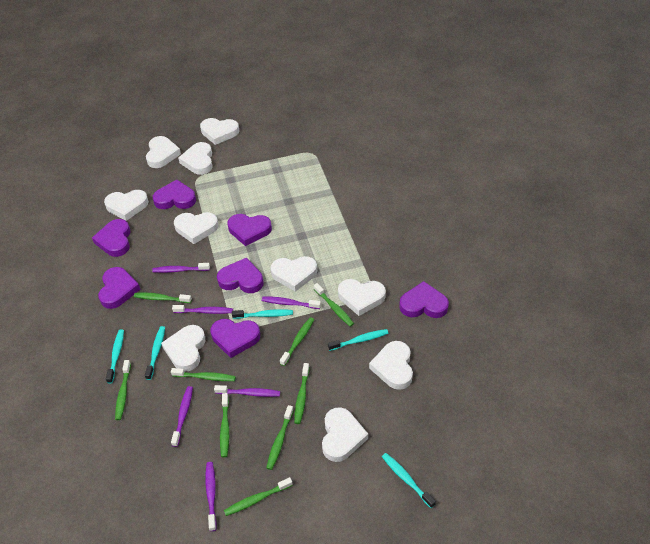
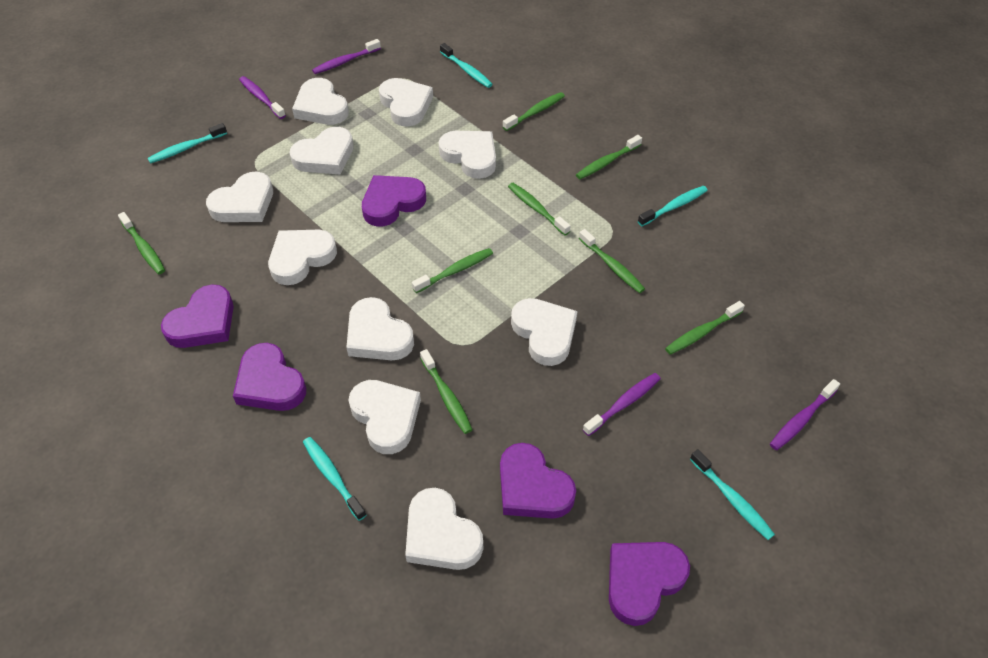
green toothbrush: 9 -> 8
purple heart: 7 -> 5
purple toothbrush: 6 -> 4

